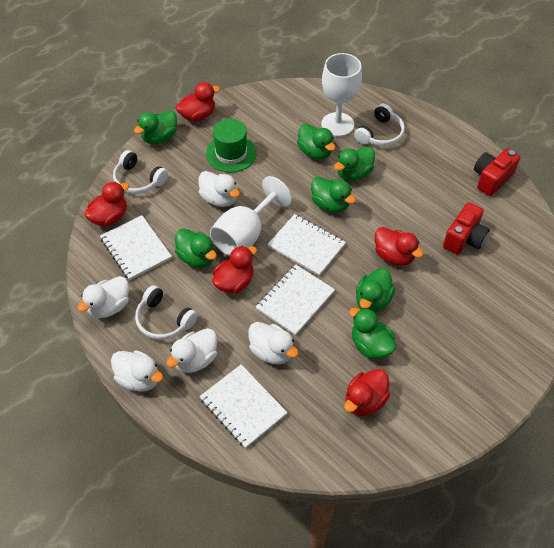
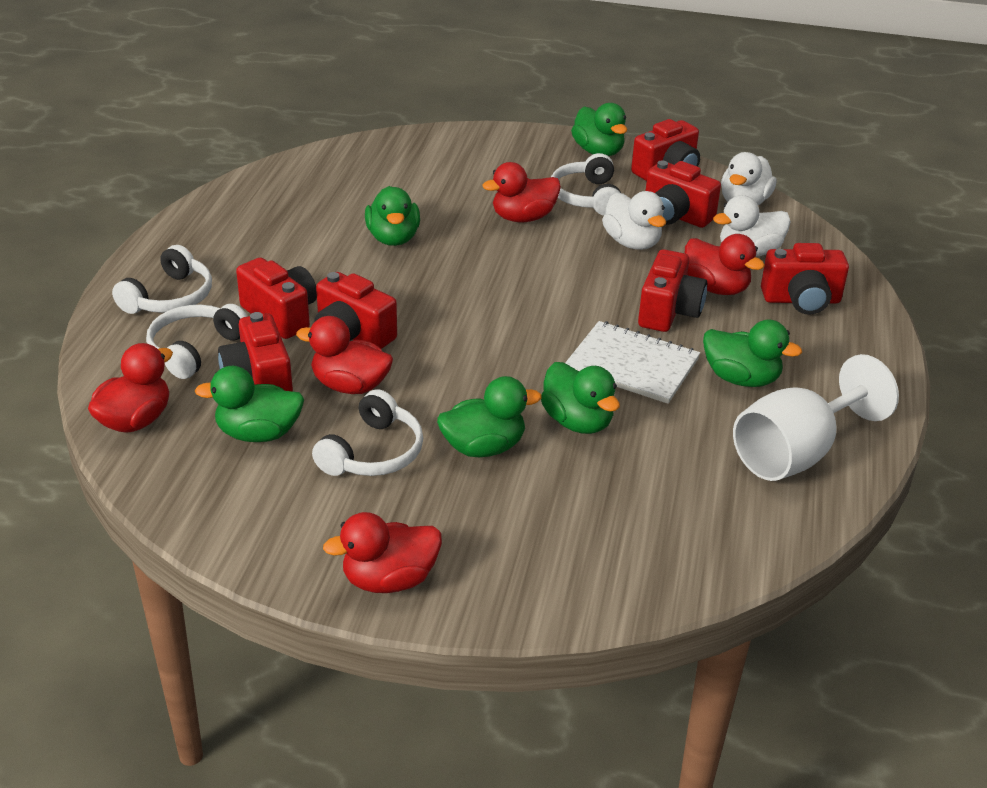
green duck: 7 -> 6
green hat: 1 -> 0
red camera: 2 -> 7
white duck: 5 -> 3
white goblet: 2 -> 1
white headphones: 3 -> 4
white notebook: 4 -> 1

